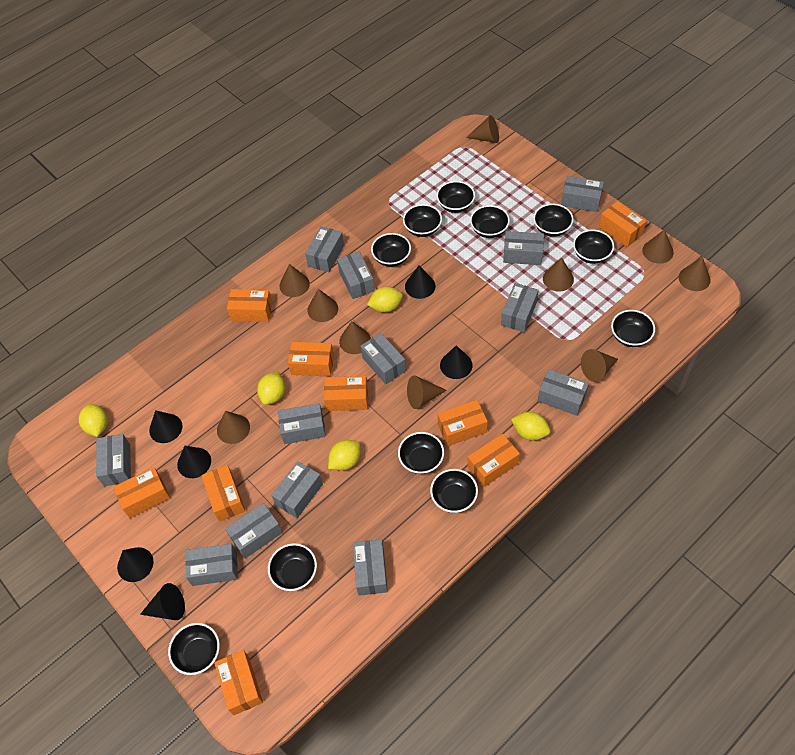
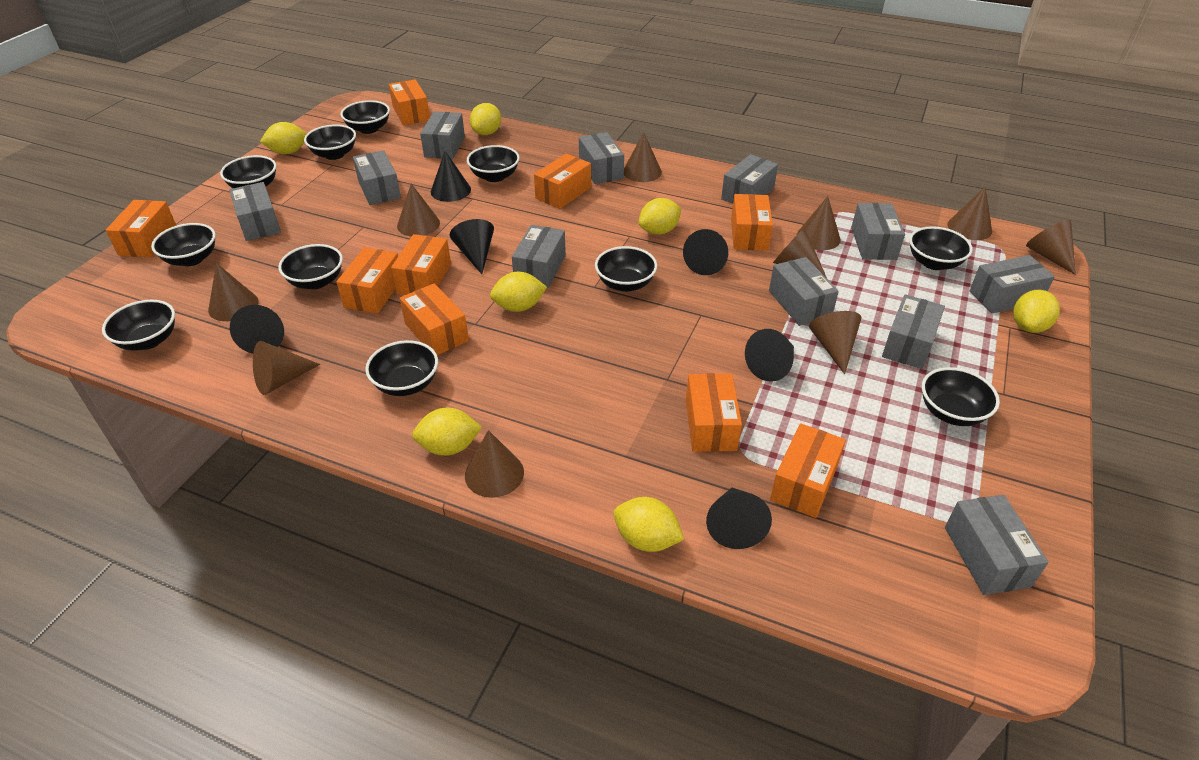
grey box: 13 -> 11
yellow lemon: 5 -> 7

